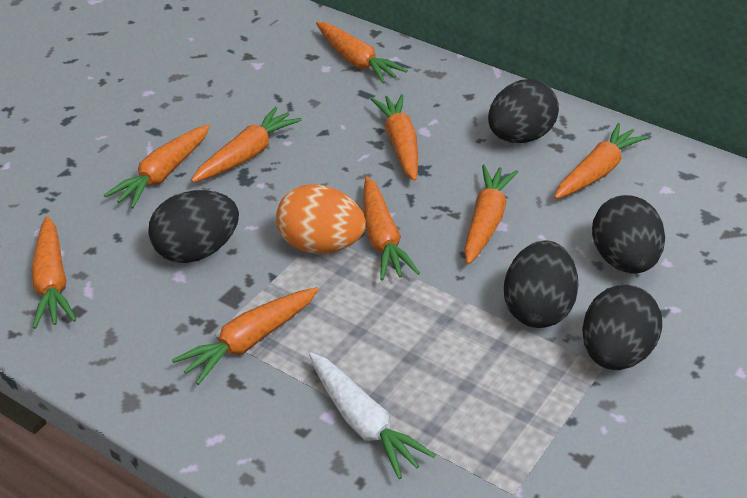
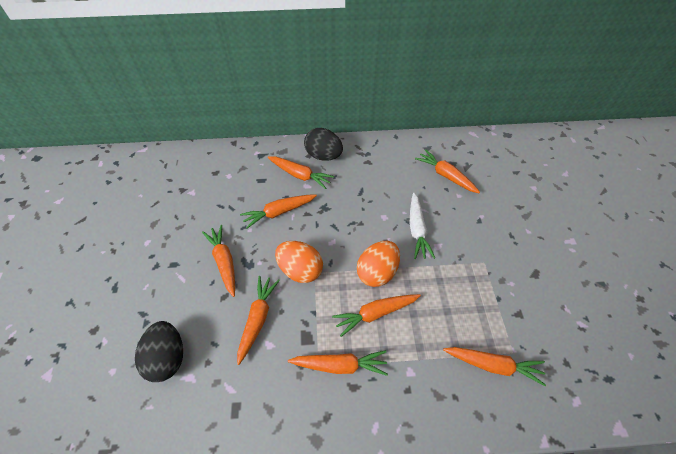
black egg: 5 -> 2
orange carrot: 9 -> 8
orange egg: 1 -> 2

